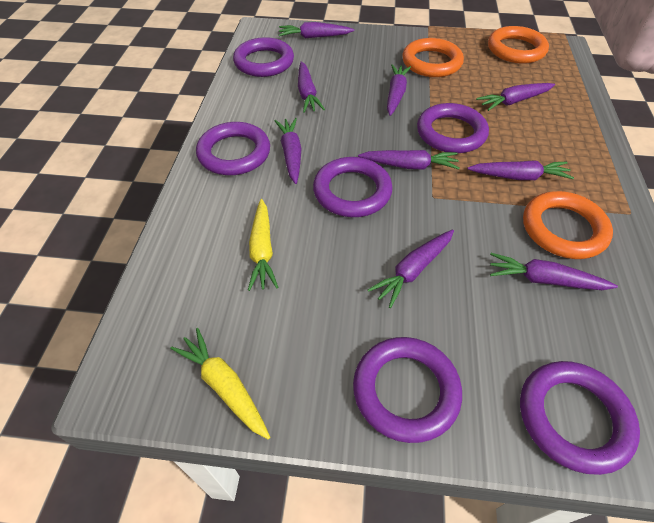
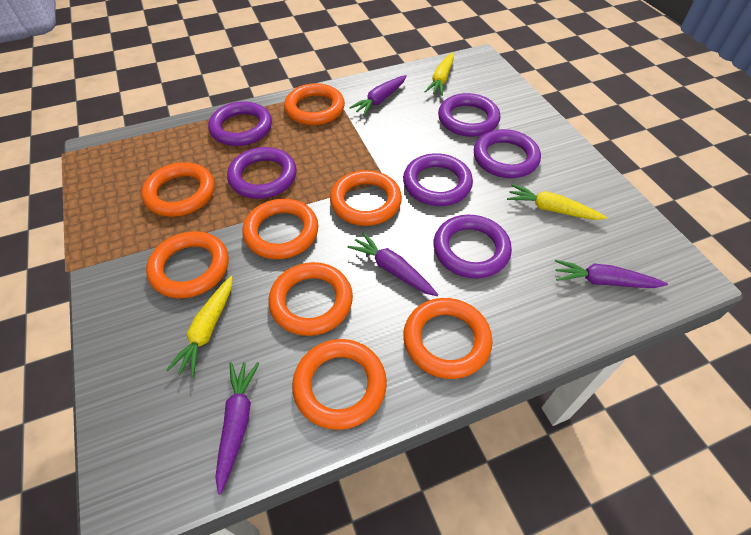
orange ring: 3 -> 8
purple carrot: 9 -> 4
yellow carrot: 2 -> 3

